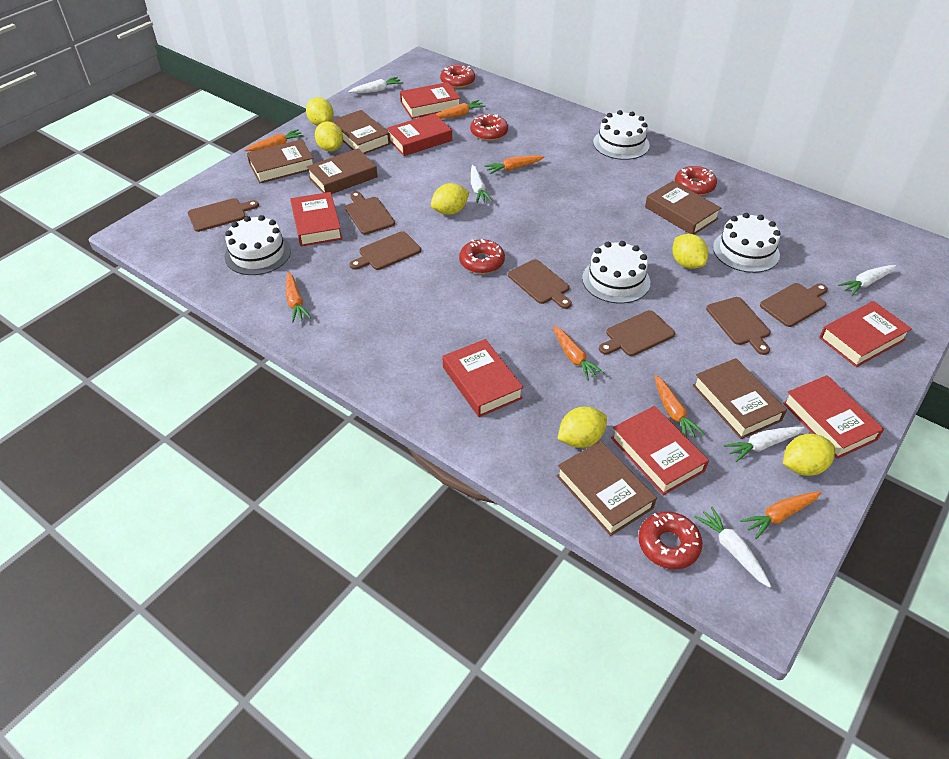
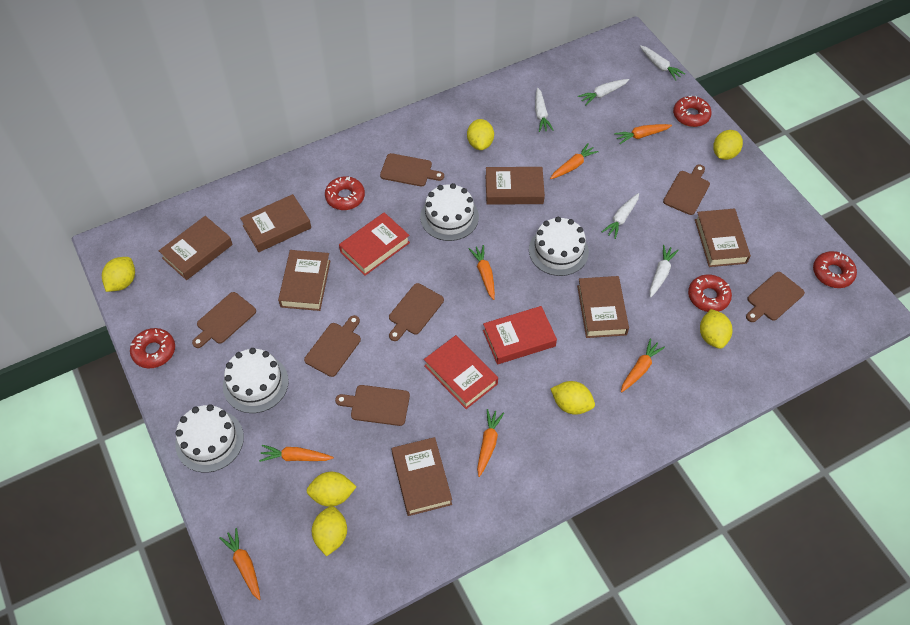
brown book: 6 -> 7
red book: 7 -> 3
yellow lemon: 6 -> 7

